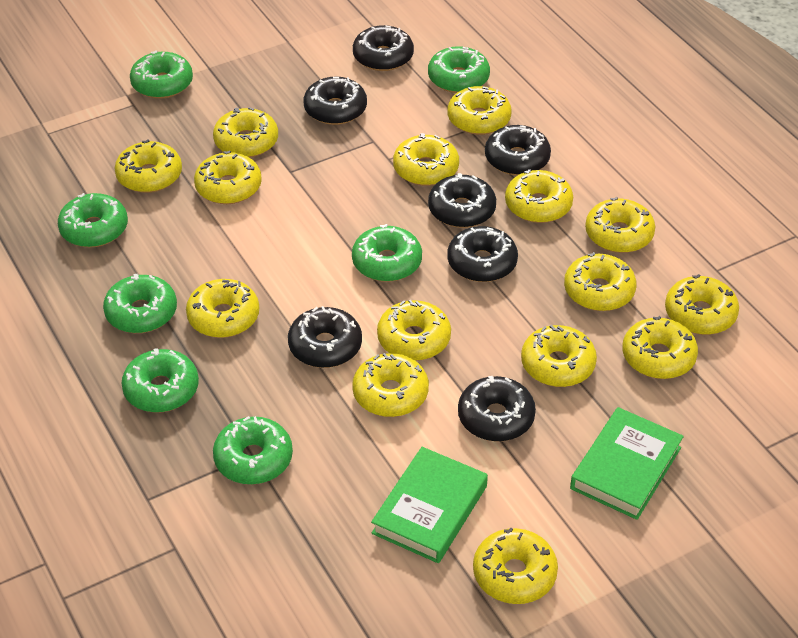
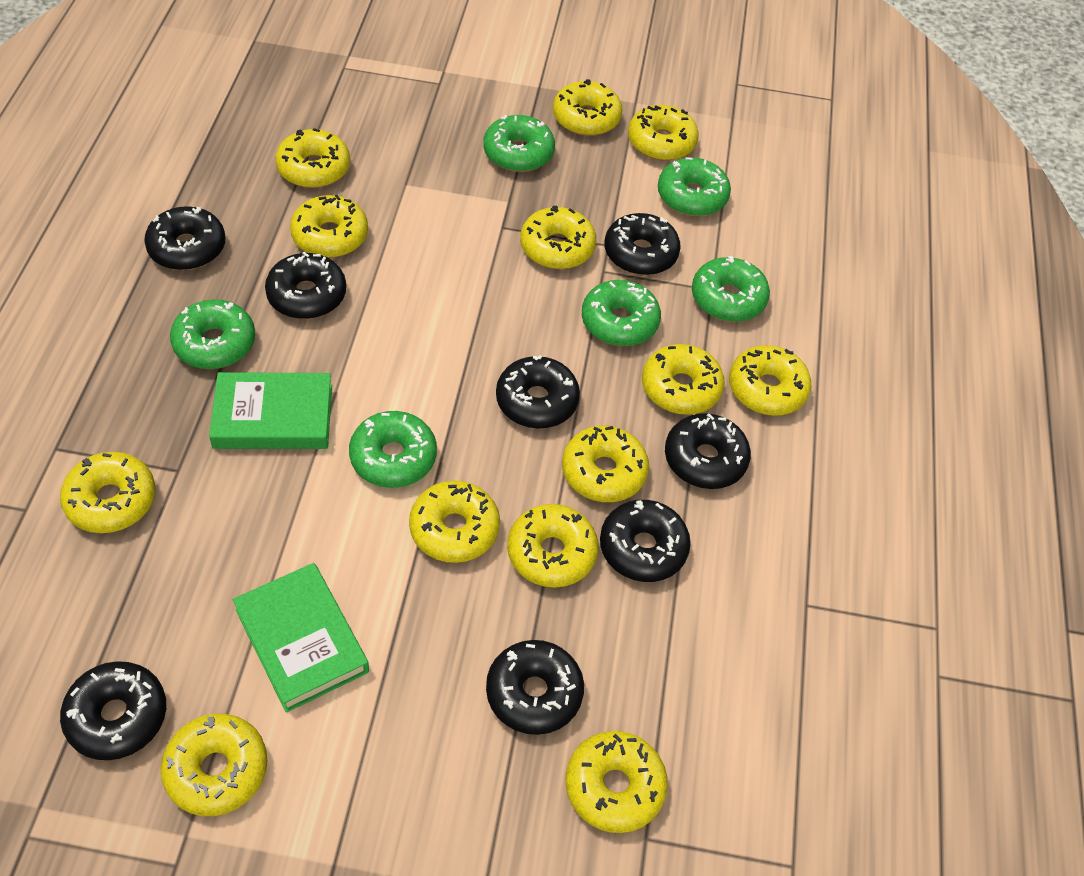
black donut: 7 -> 8
green donut: 7 -> 6
yellow donut: 15 -> 13

